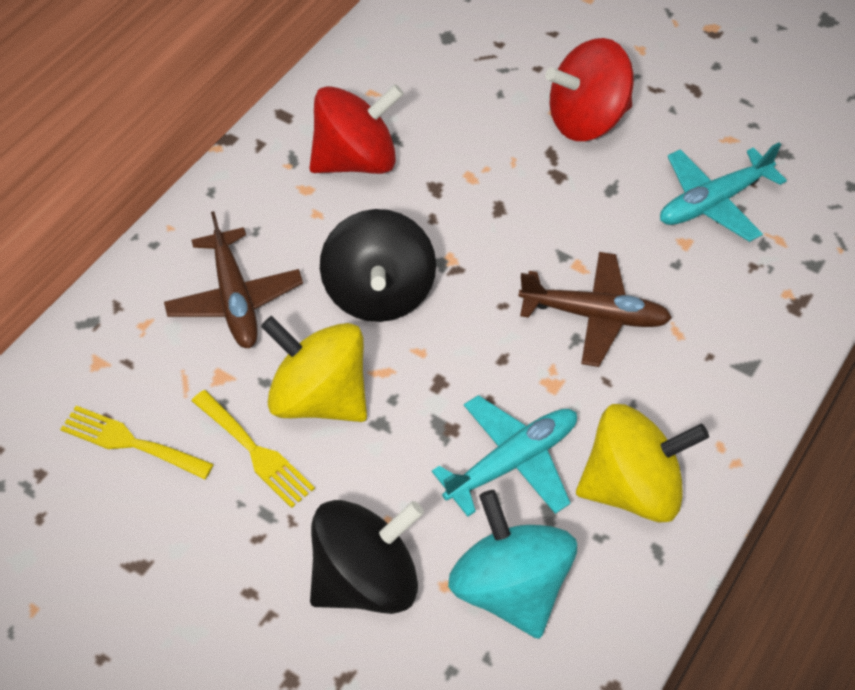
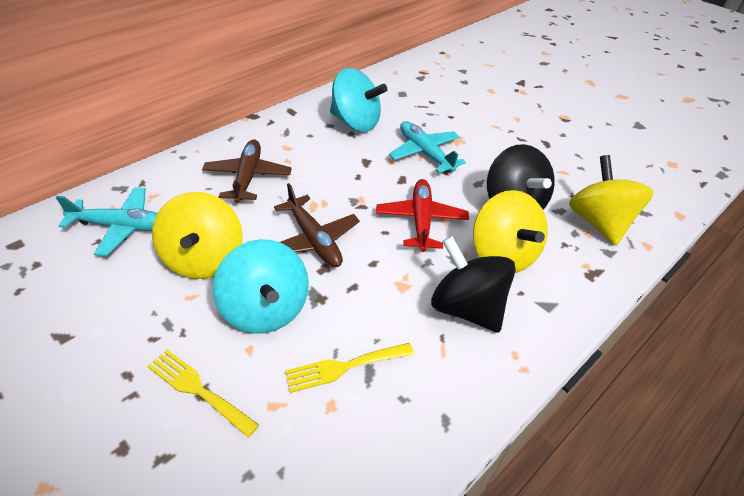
red plane: 0 -> 1
red spinning top: 2 -> 0
turquoise spinning top: 1 -> 2
yellow spinning top: 2 -> 3

